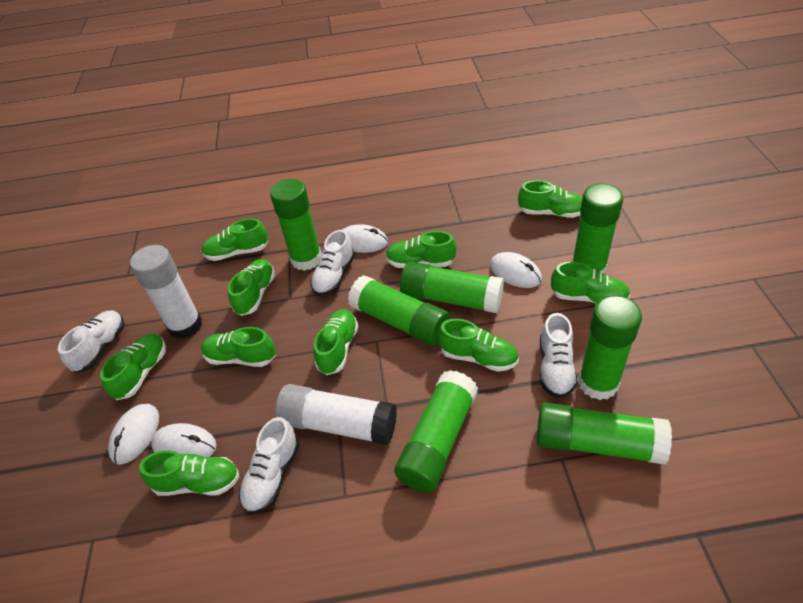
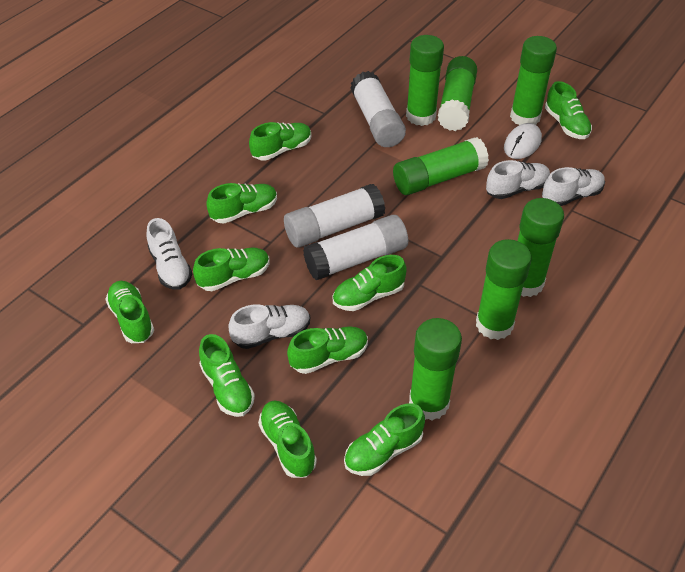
white glue stick: 2 -> 3
white mouse: 4 -> 1

